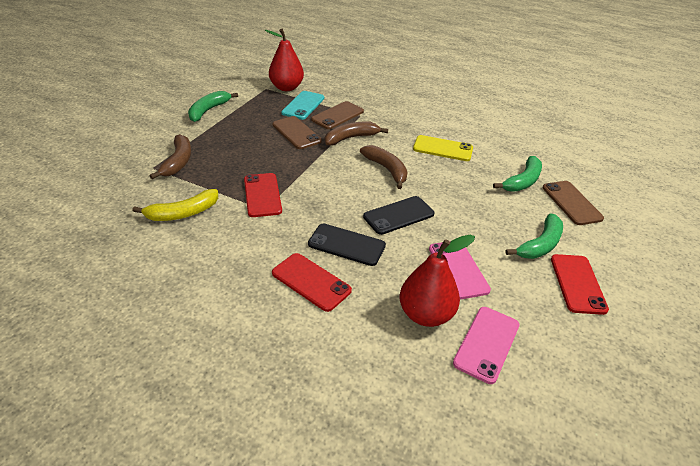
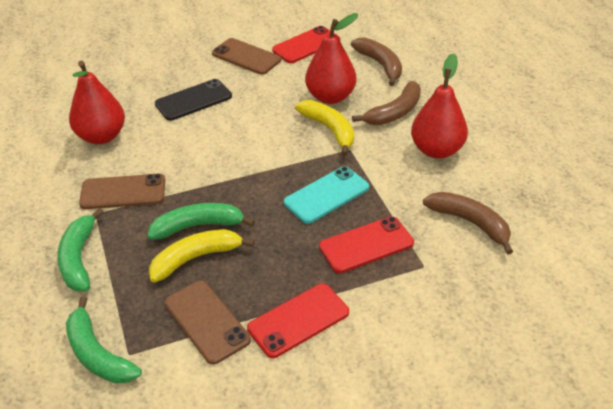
black phone: 2 -> 1
pink phone: 2 -> 0
red pear: 2 -> 3
yellow banana: 1 -> 2
yellow phone: 1 -> 0

